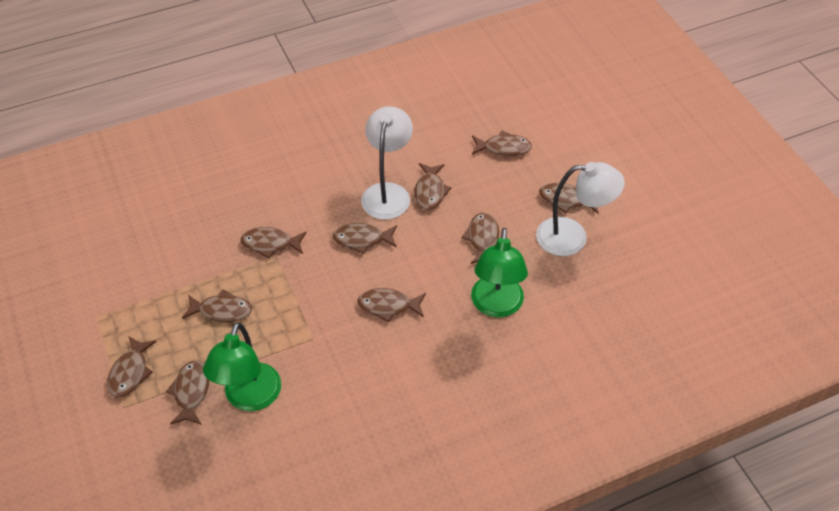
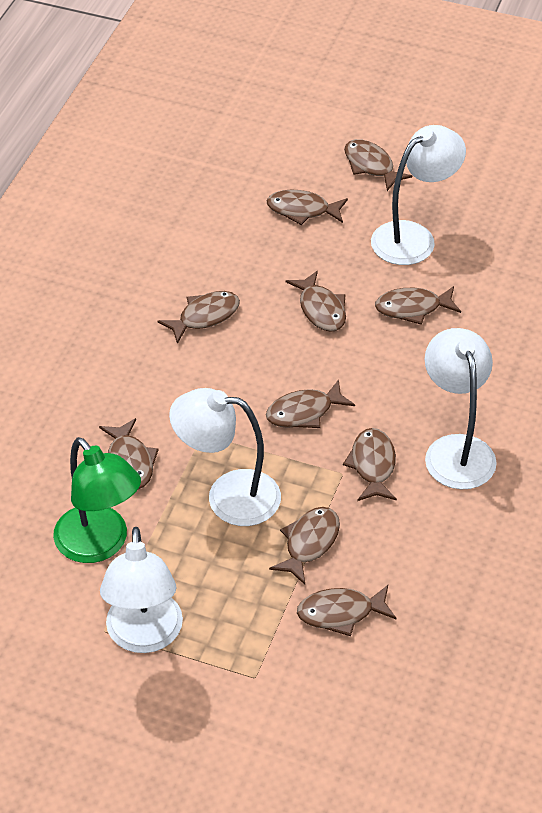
green lamp: 2 -> 1
white lamp: 2 -> 4

